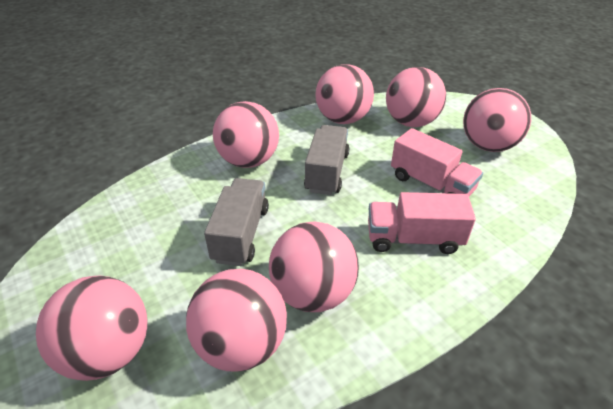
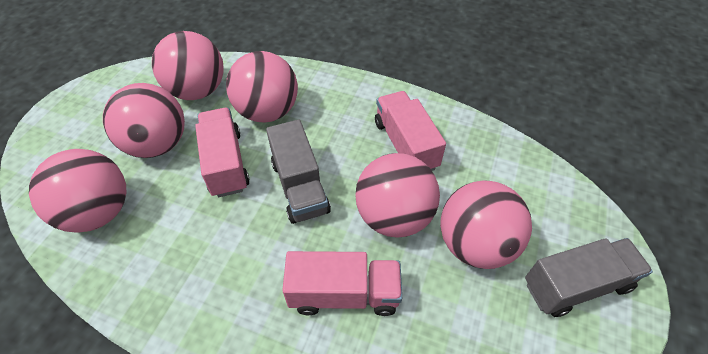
pink ball: 7 -> 6
pink truck: 2 -> 3

